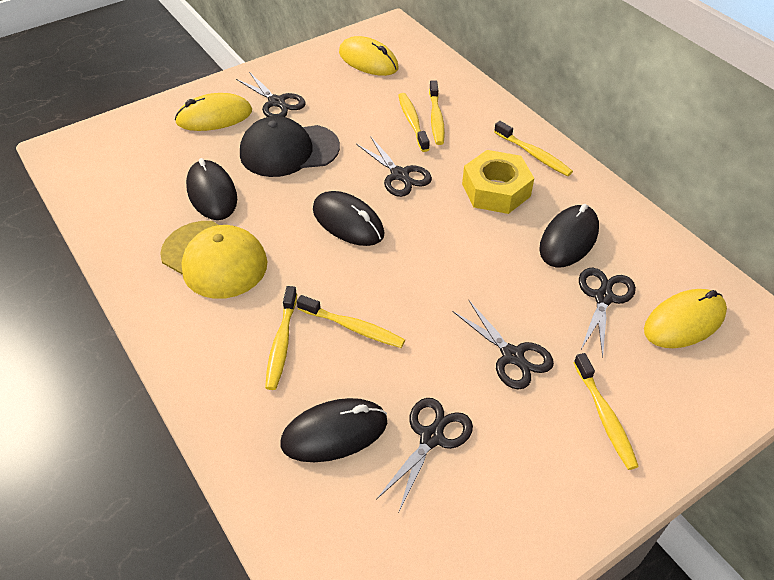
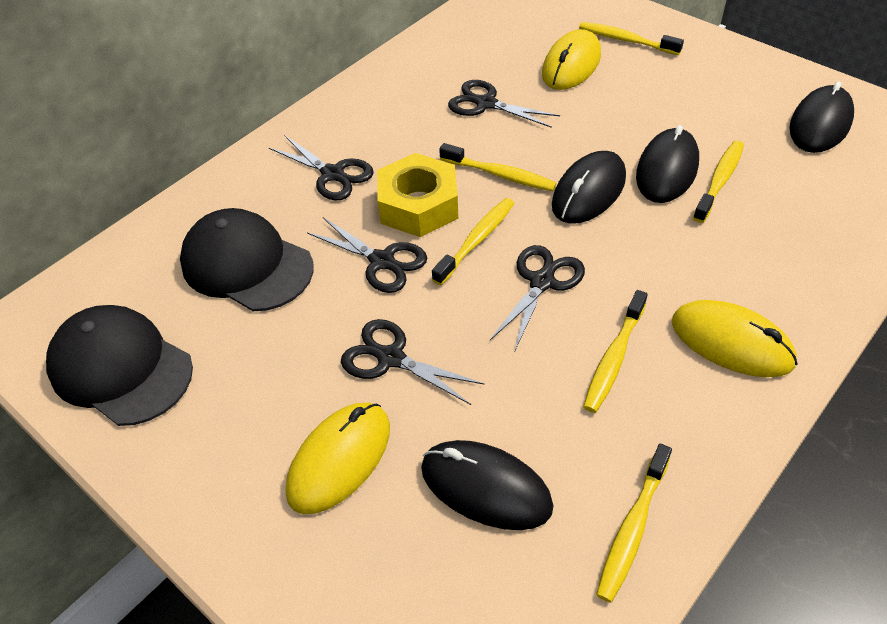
black cap: 1 -> 2
yellow cap: 1 -> 0

